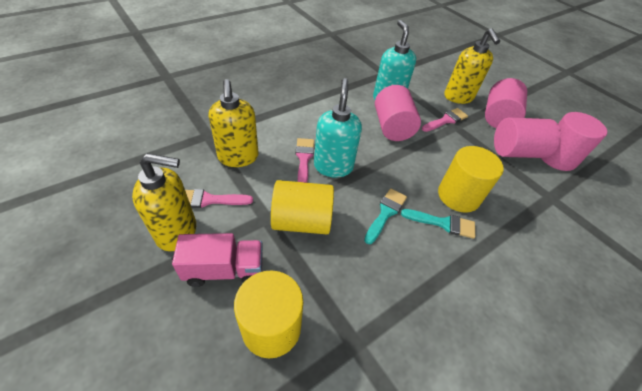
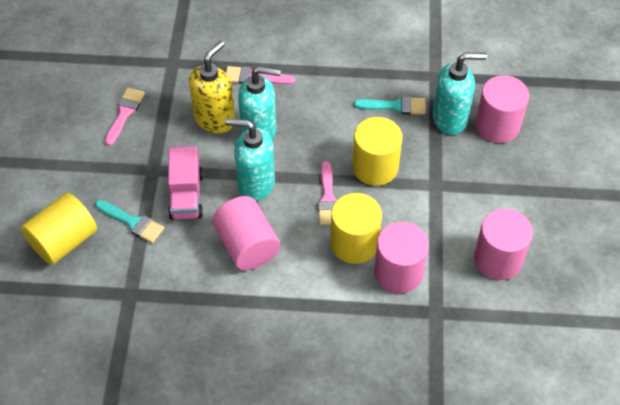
turquoise soap dispenser: 2 -> 3
yellow soap dispenser: 3 -> 1

